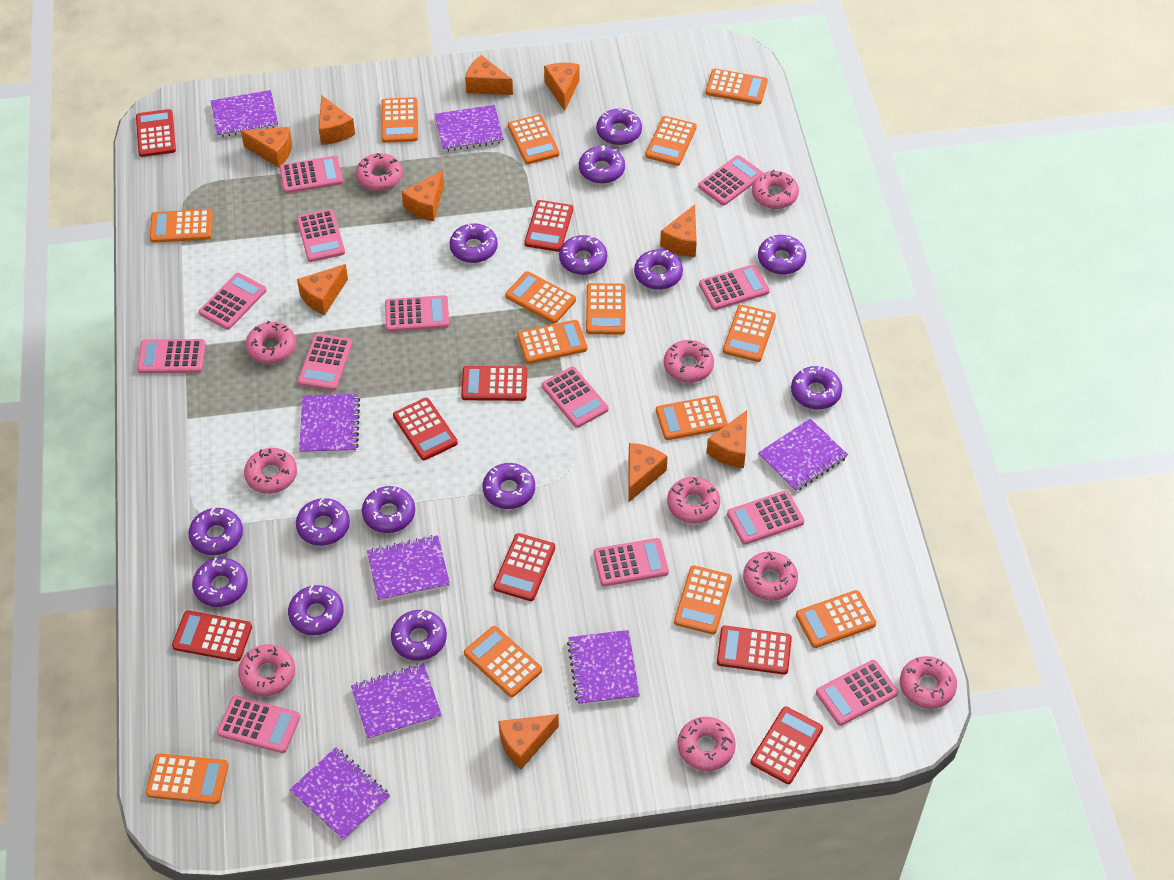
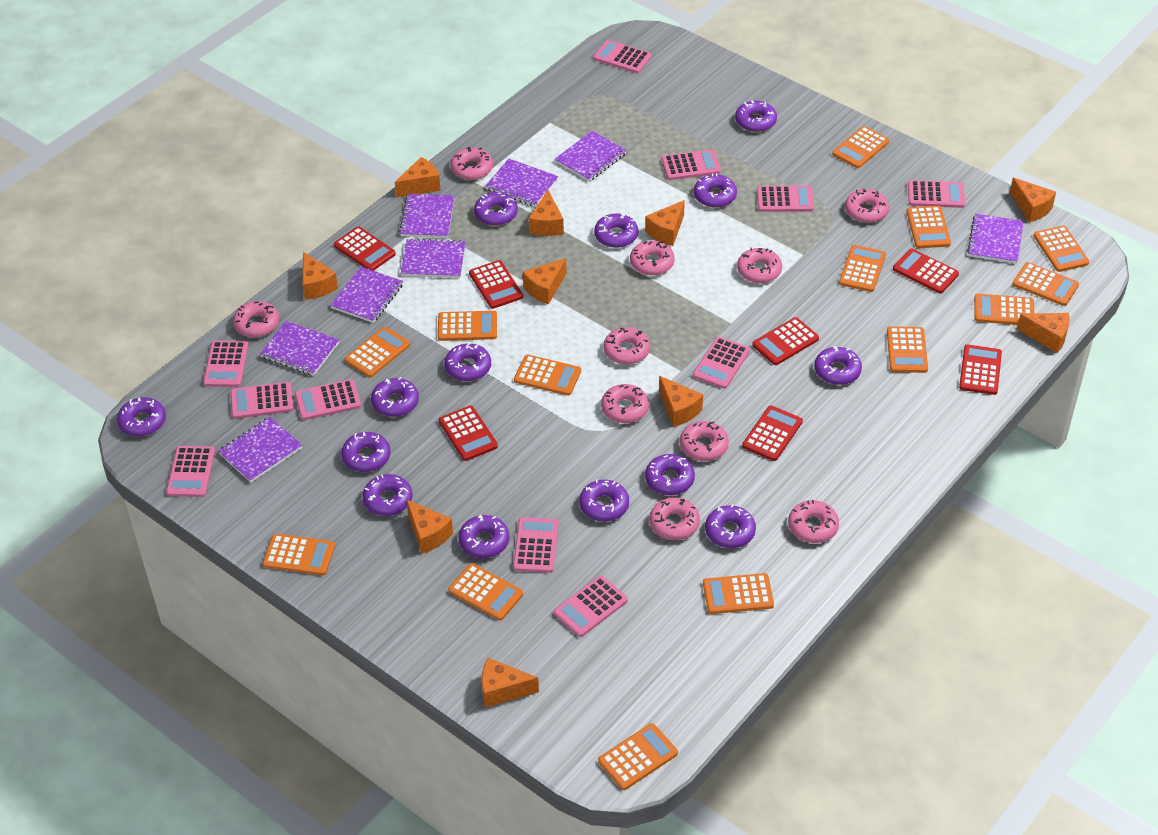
pink calculator: 13 -> 11
red calculator: 8 -> 7

